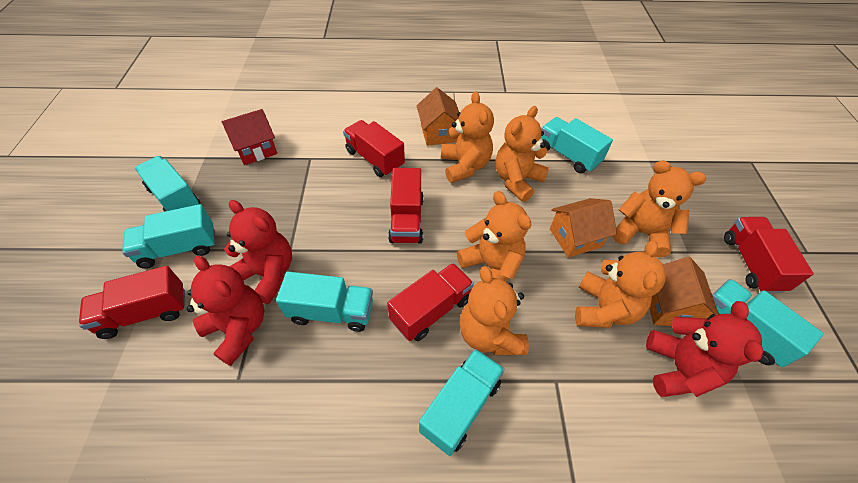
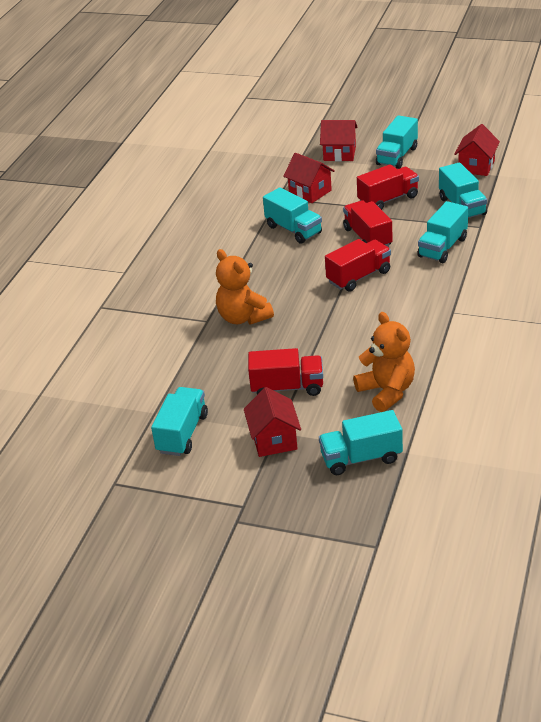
orange house: 3 -> 0
orange teddy bear: 6 -> 2
red house: 1 -> 4
red teddy bear: 3 -> 0
red truck: 5 -> 4

